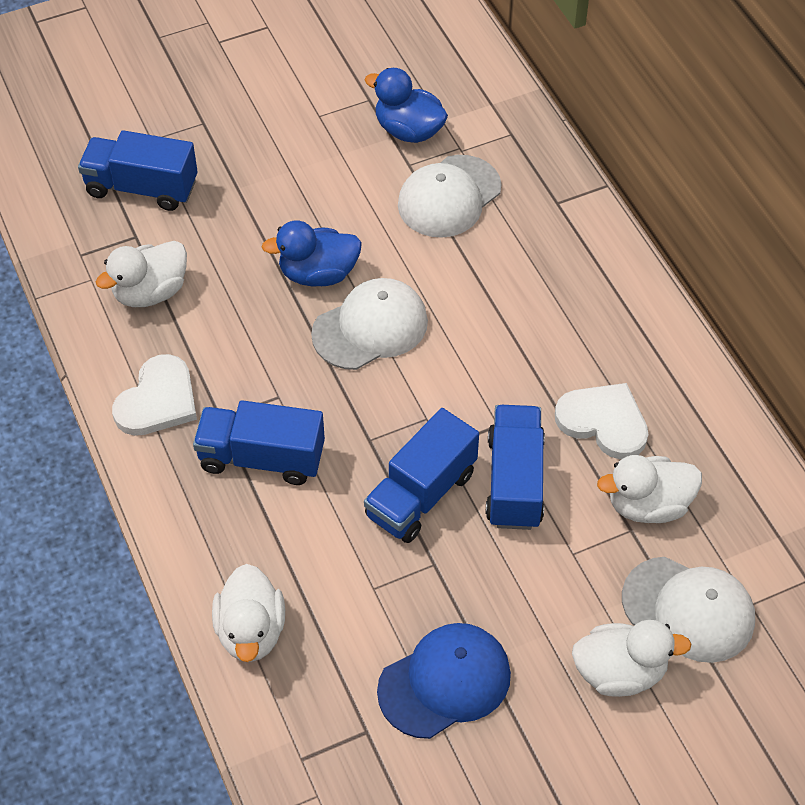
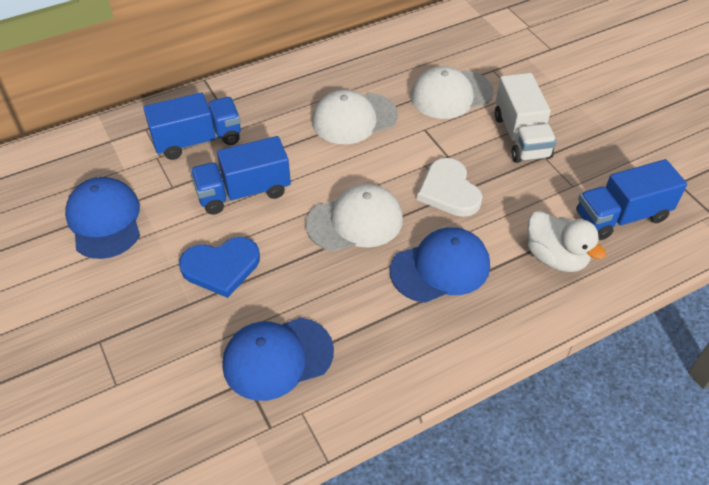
blue cap: 1 -> 3
blue duck: 2 -> 0
blue heart: 0 -> 1
blue truck: 4 -> 3
white duck: 4 -> 1
white heart: 2 -> 1
white truck: 0 -> 1

